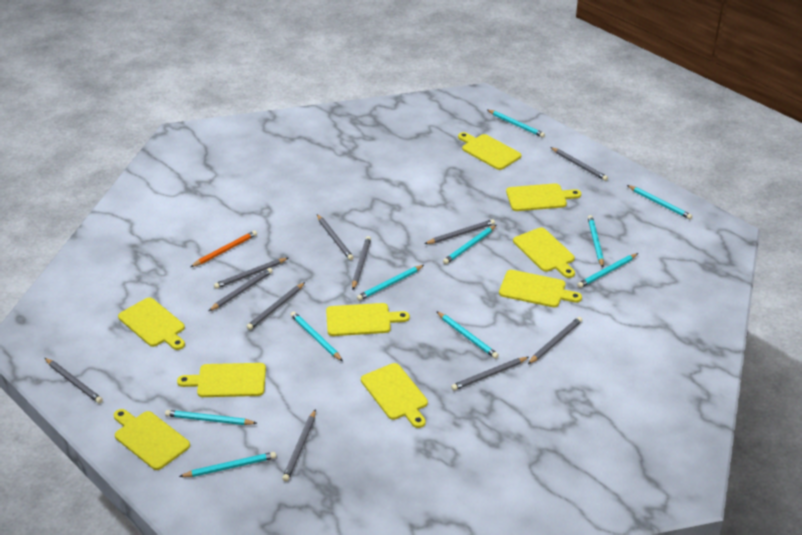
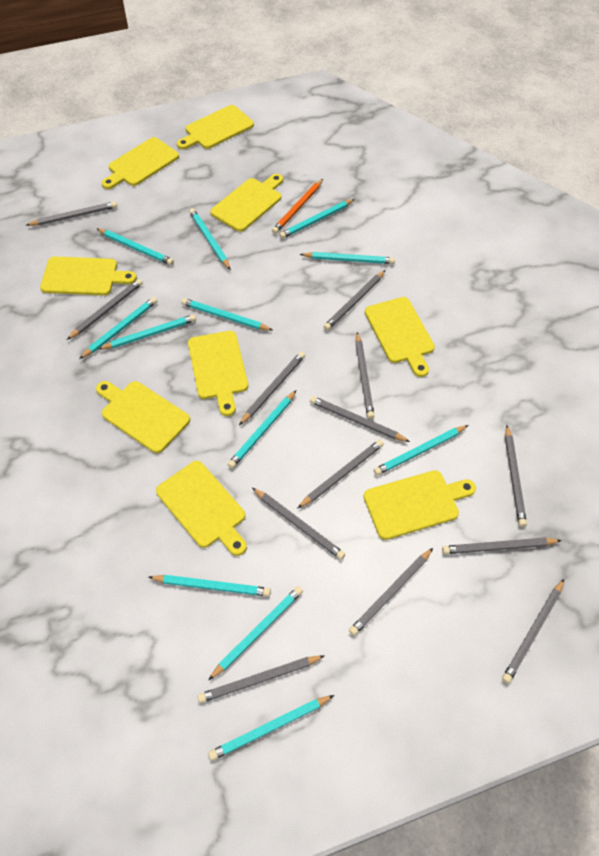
grey pencil: 11 -> 13
turquoise pencil: 10 -> 12

